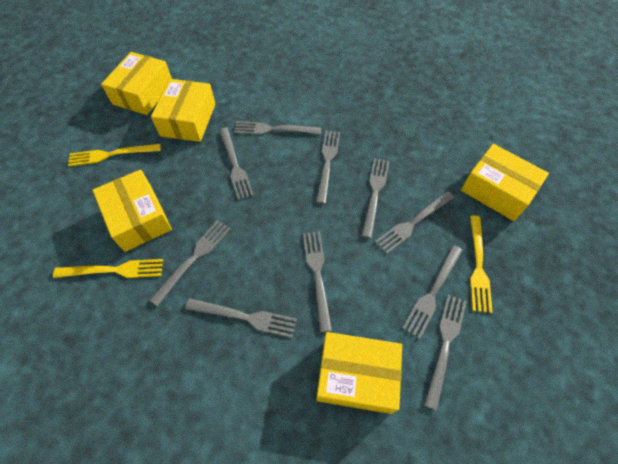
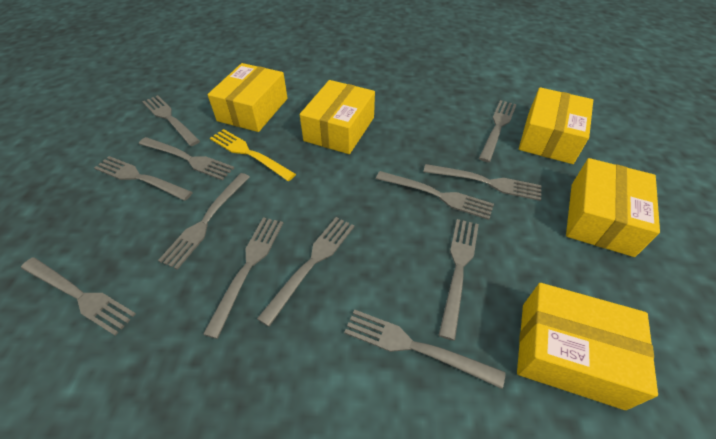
grey fork: 10 -> 12
yellow fork: 3 -> 1

